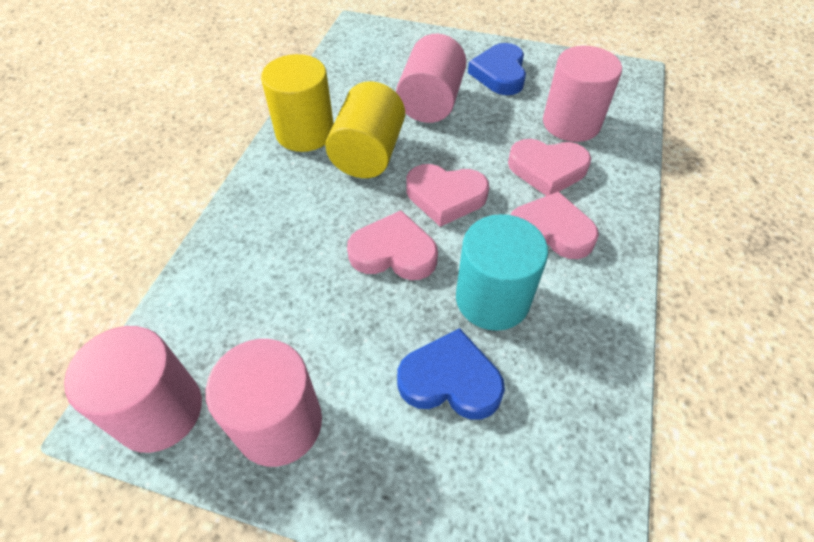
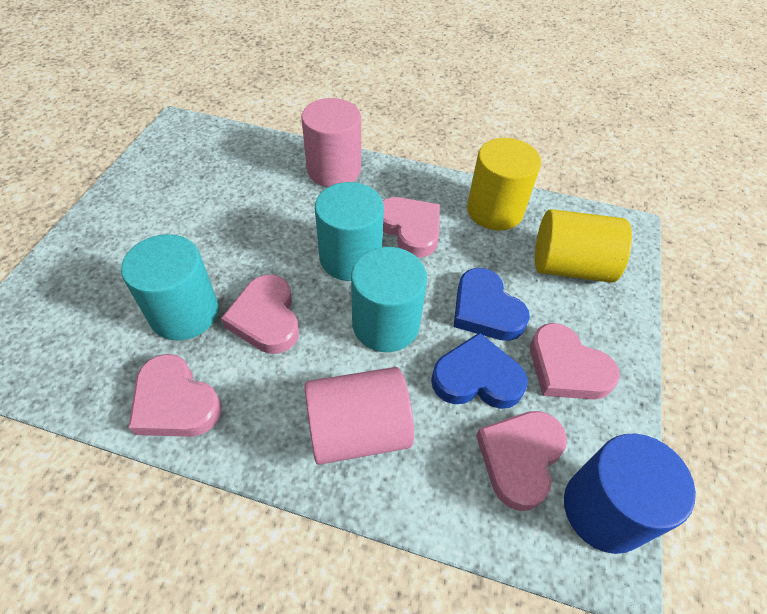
blue cylinder: 0 -> 1
pink cylinder: 4 -> 2
pink heart: 4 -> 5
turquoise cylinder: 1 -> 3

